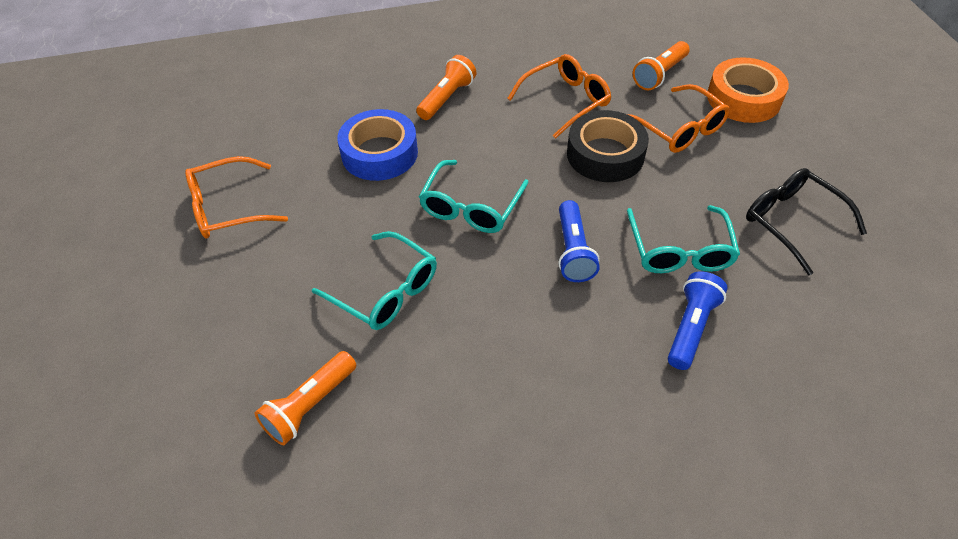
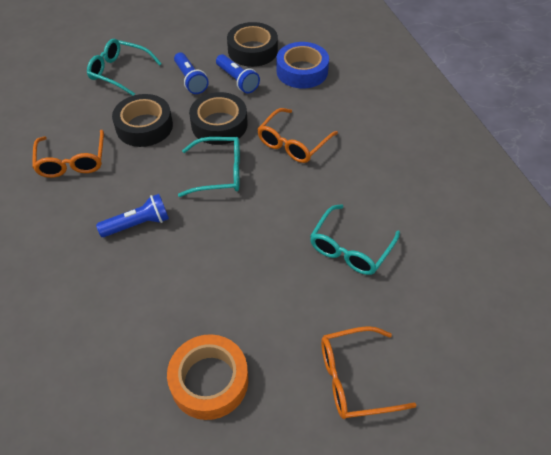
black glasses: 1 -> 0
black tape: 1 -> 3
blue flashlight: 2 -> 3
orange flashlight: 3 -> 0

